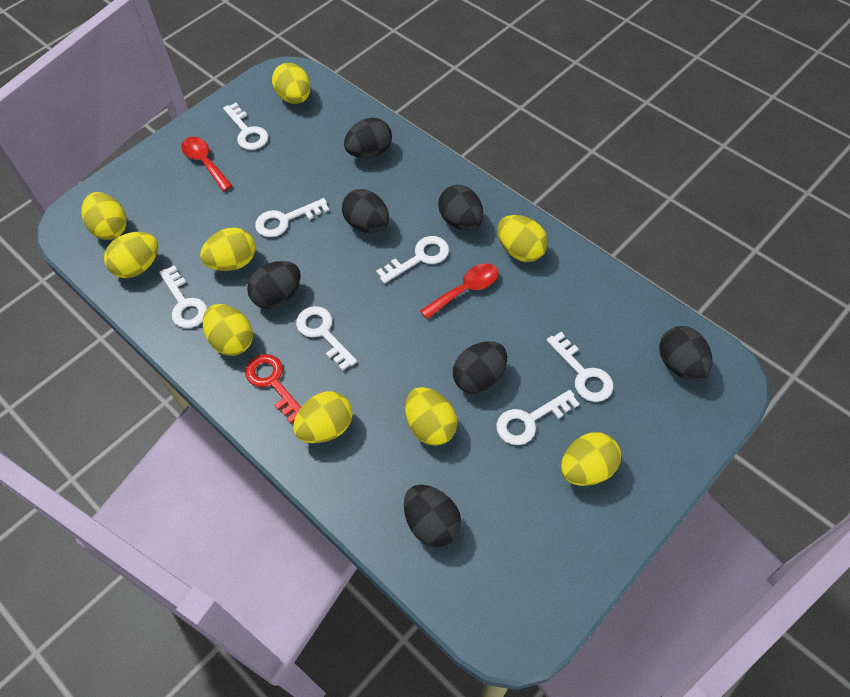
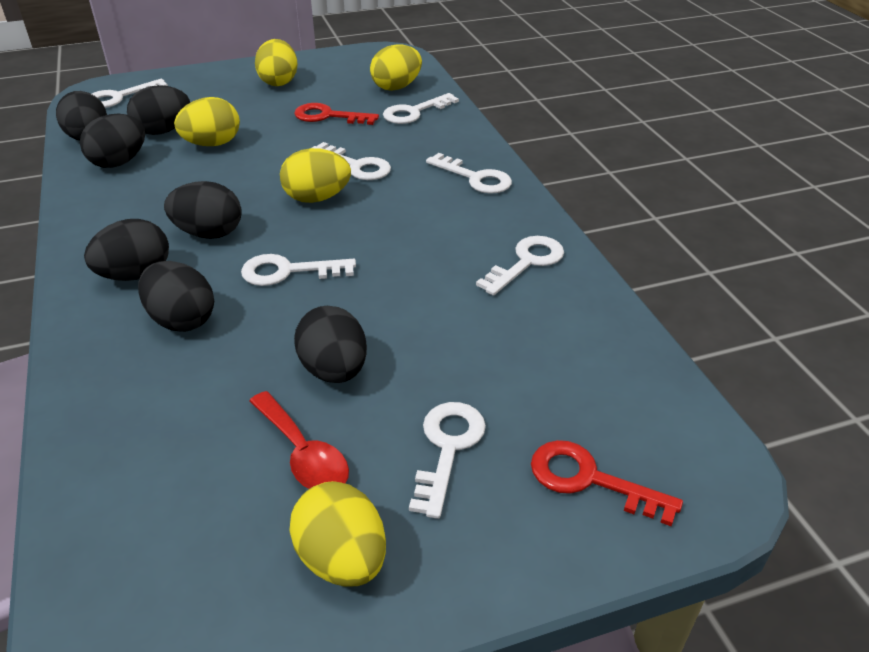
red key: 1 -> 2
red spoon: 2 -> 1
yellow egg: 9 -> 5

